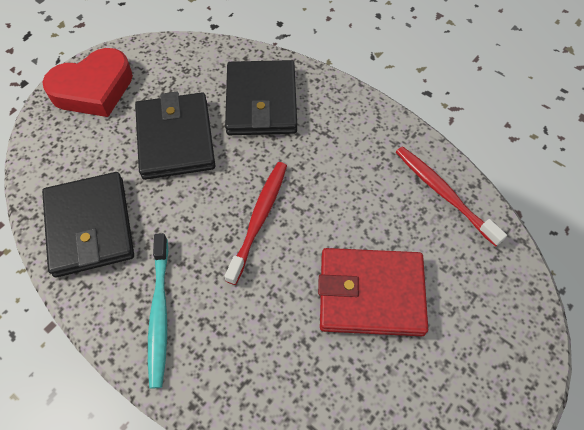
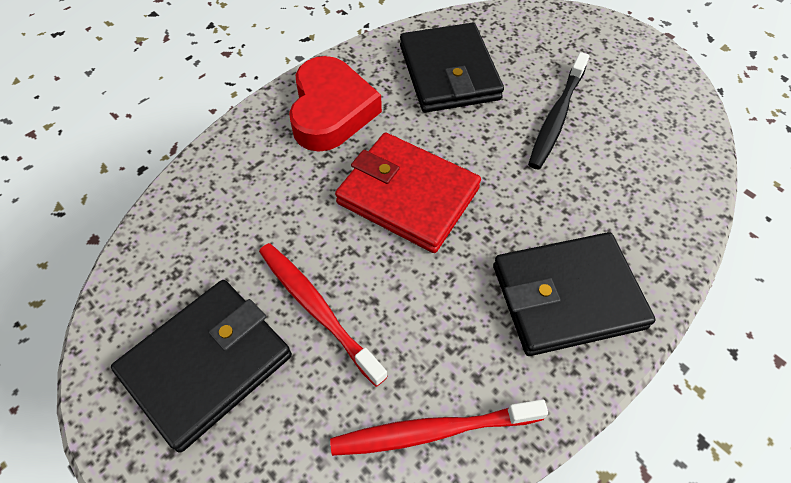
black toothbrush: 0 -> 1
turquoise toothbrush: 1 -> 0

